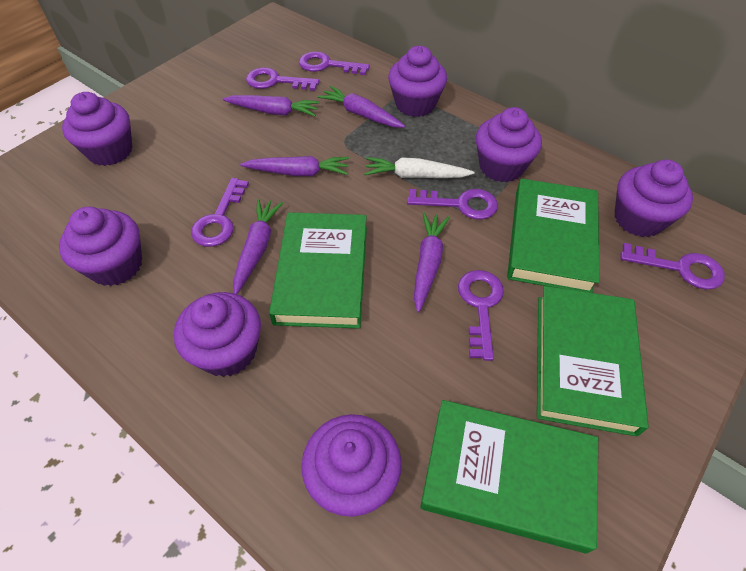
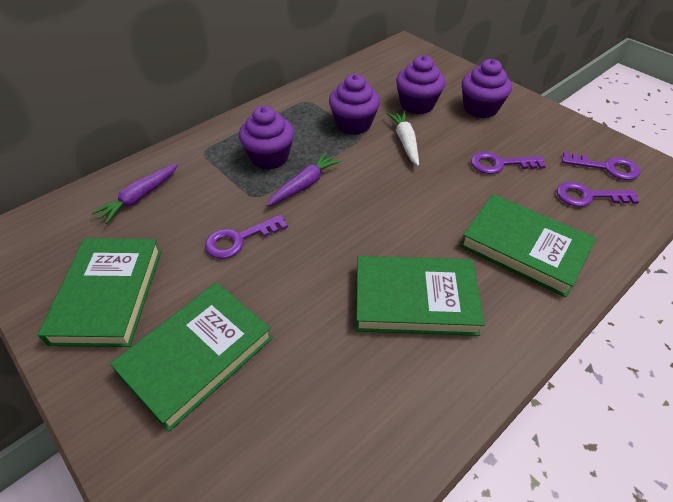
purple carrot: 5 -> 2
purple cupcake: 7 -> 4
purple key: 6 -> 4

